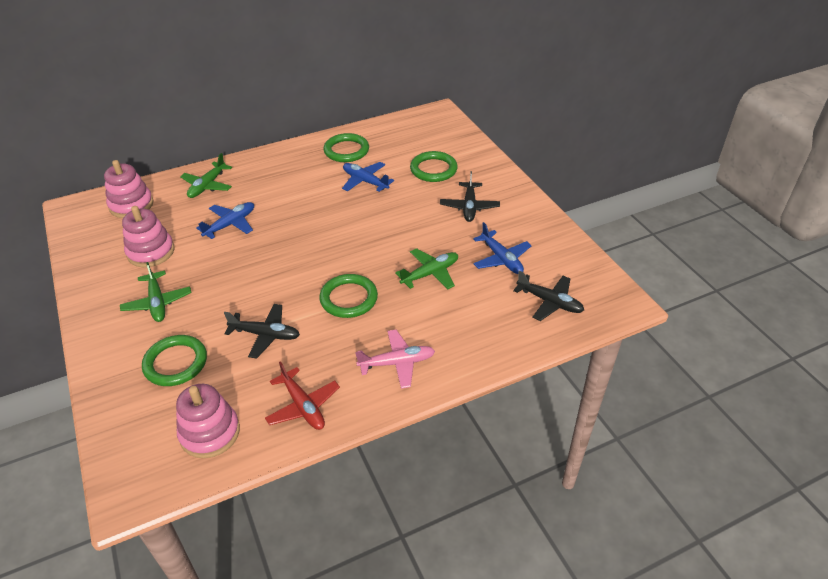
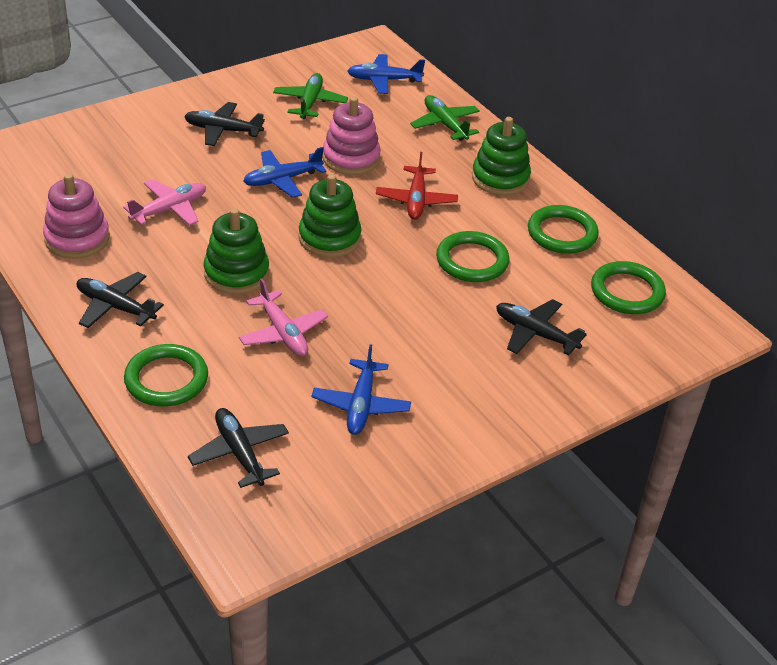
black plane: 3 -> 4
green plane: 3 -> 2
green stacking toy: 0 -> 3
pink plane: 1 -> 2
pink stacking toy: 3 -> 2

